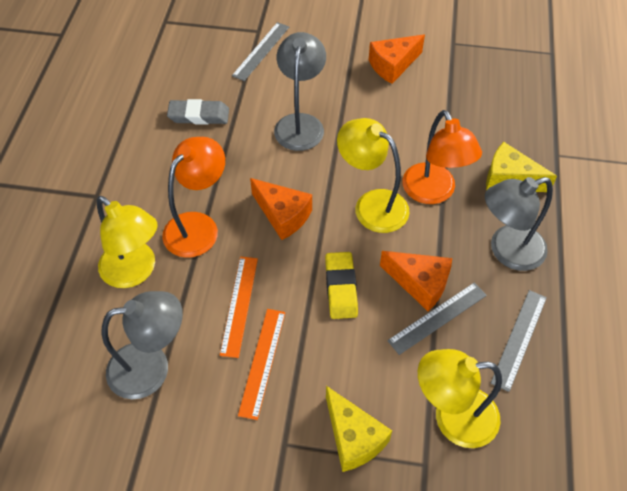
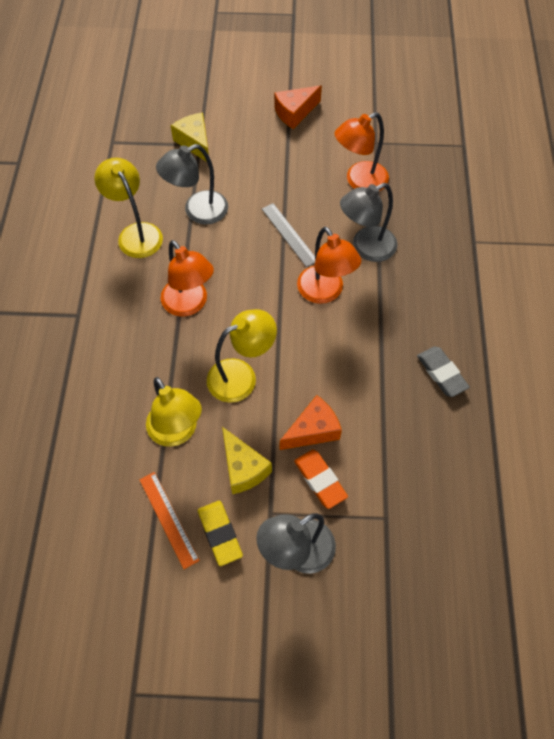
grey ruler: 3 -> 1
orange cheese: 3 -> 2
orange eraser: 0 -> 1
orange lamp: 2 -> 3
orange ruler: 2 -> 1

